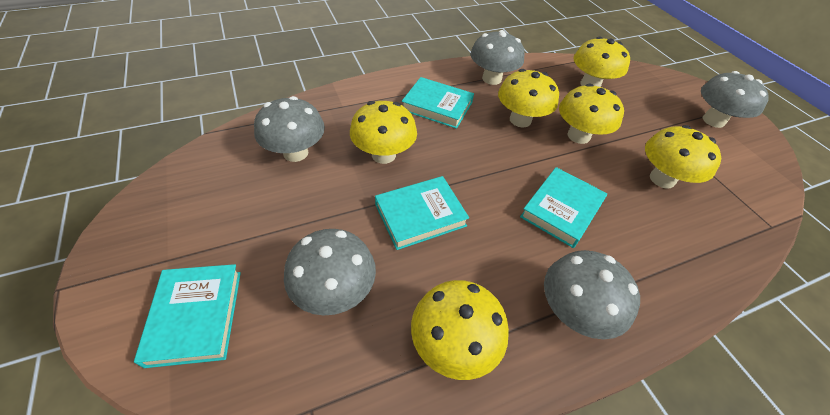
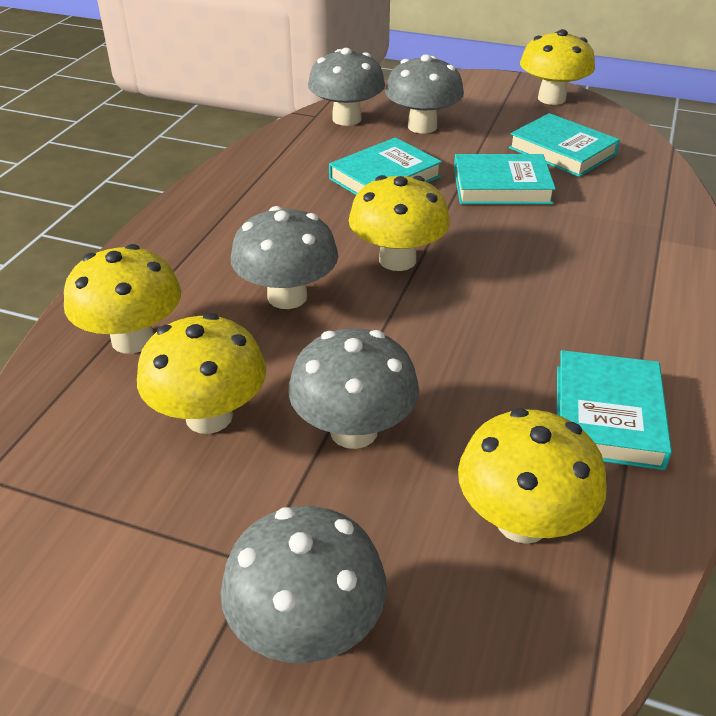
yellow mushroom: 6 -> 5

